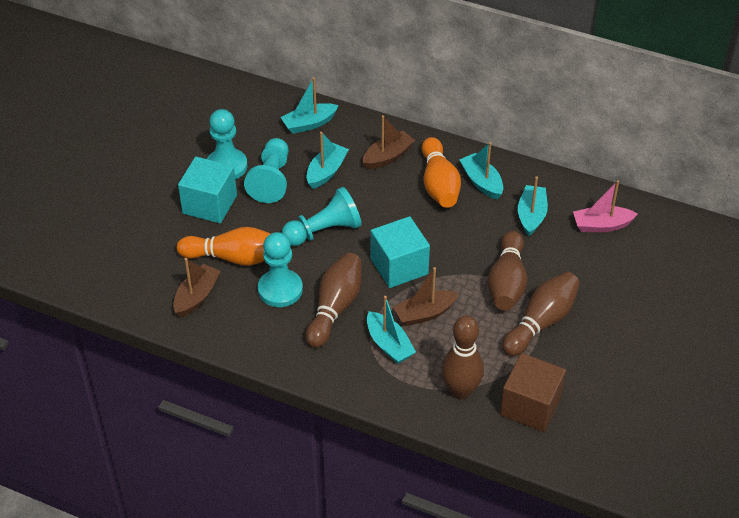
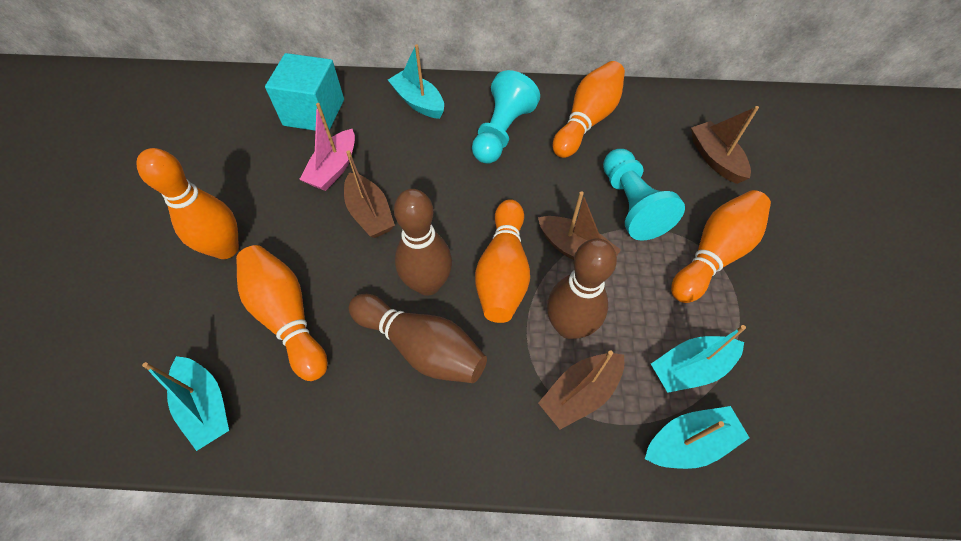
brown boat: 3 -> 4
brown bowling pin: 4 -> 3
brown cube: 1 -> 0
orange bowling pin: 2 -> 5
turquoise boat: 5 -> 4
turquoise cube: 2 -> 1
turquoise pawn: 4 -> 2

